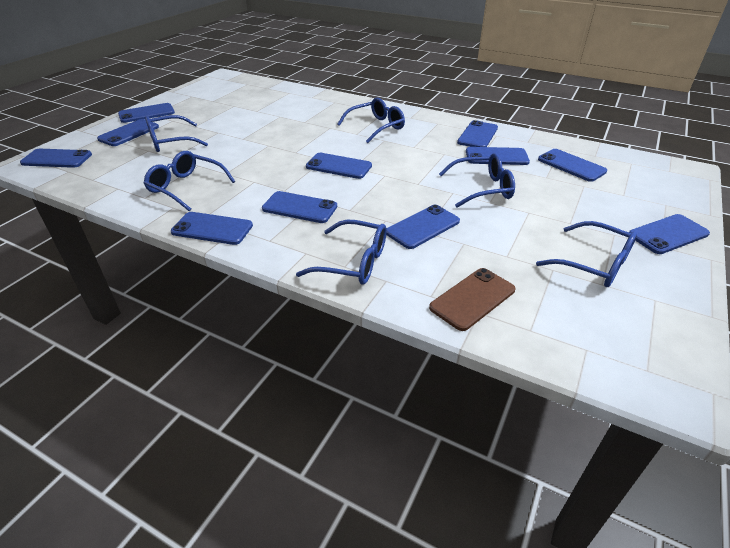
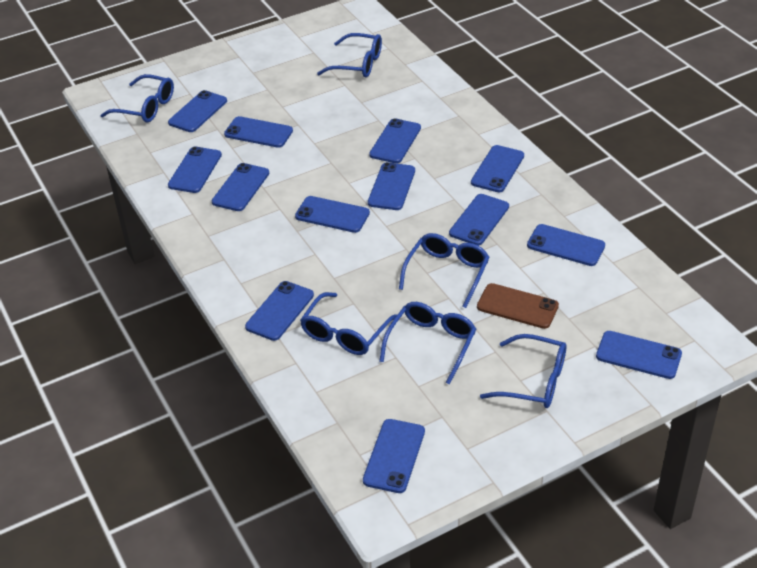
blue phone: 11 -> 13

